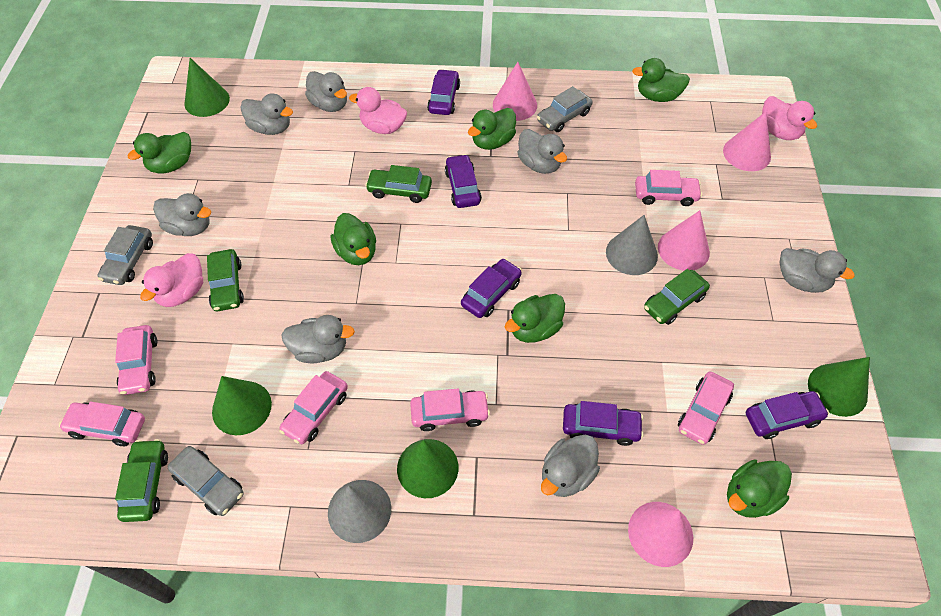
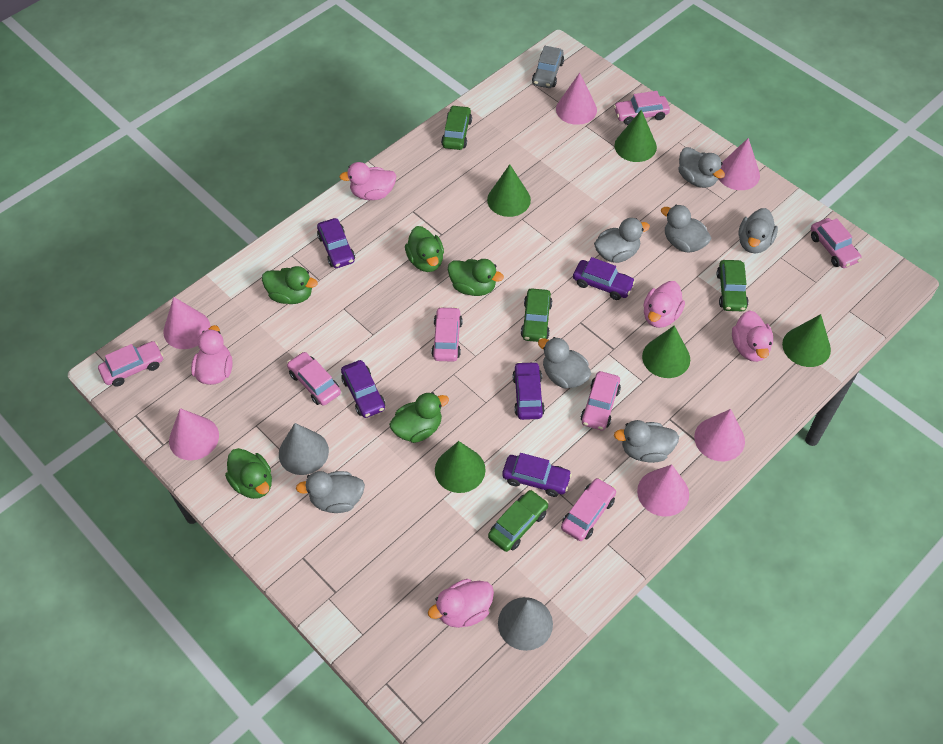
green cone: 4 -> 5
green duck: 6 -> 5
grey car: 3 -> 1
pink car: 6 -> 7
pink cone: 4 -> 6
pink duck: 3 -> 5

